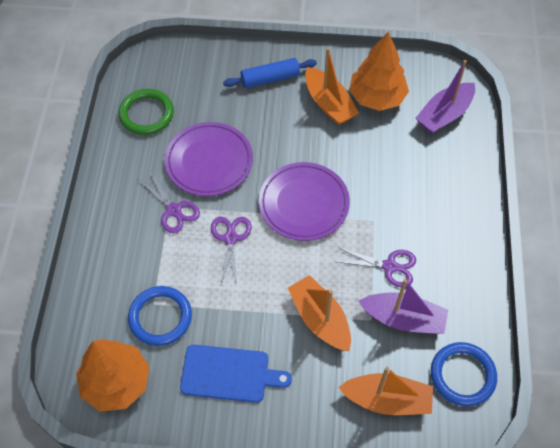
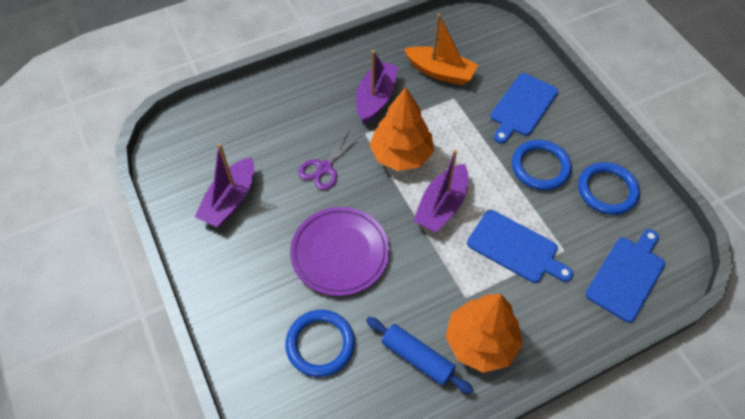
blue cutting board: 1 -> 3
blue ring: 2 -> 3
green ring: 1 -> 0
orange boat: 3 -> 1
purple boat: 2 -> 3
purple plate: 2 -> 1
purple scissors: 3 -> 1

